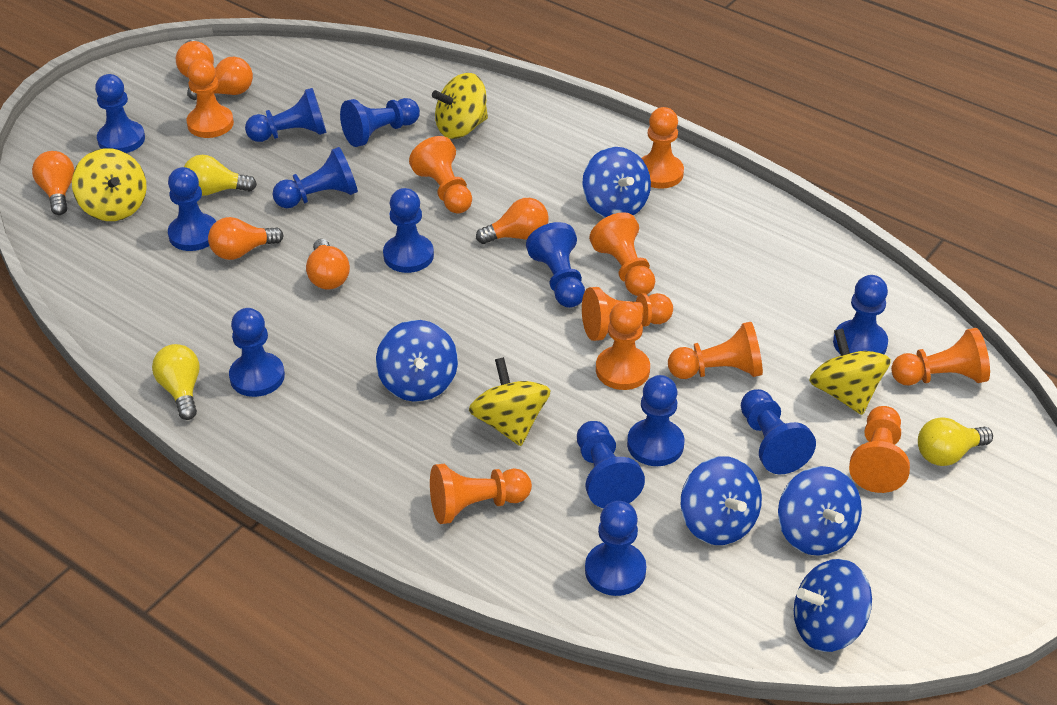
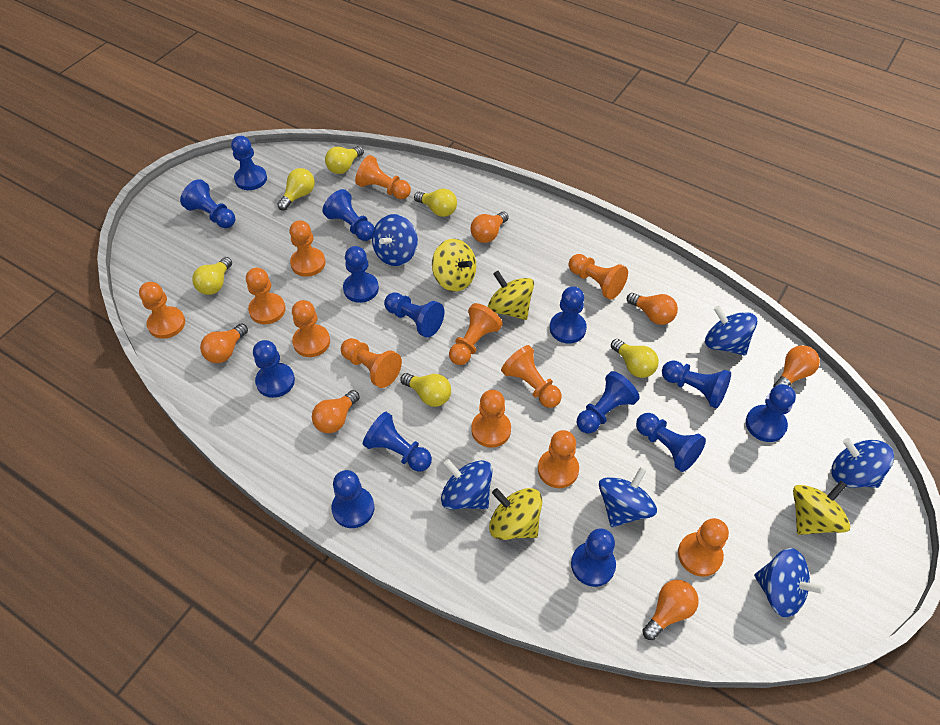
blue pawn: 13 -> 14
blue spinning top: 5 -> 6
orange pawn: 10 -> 12
yellow light bulb: 3 -> 6

